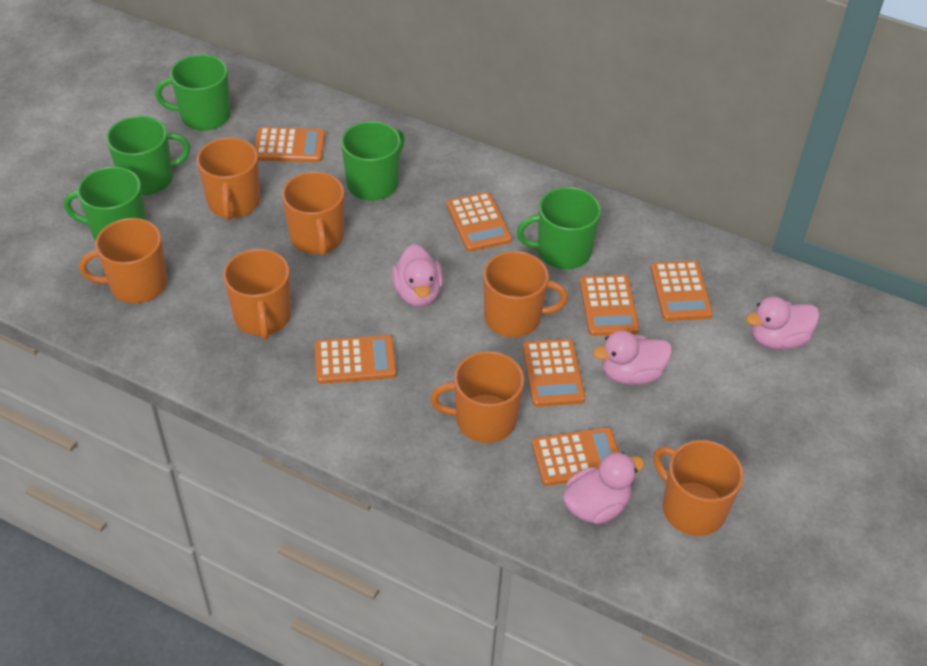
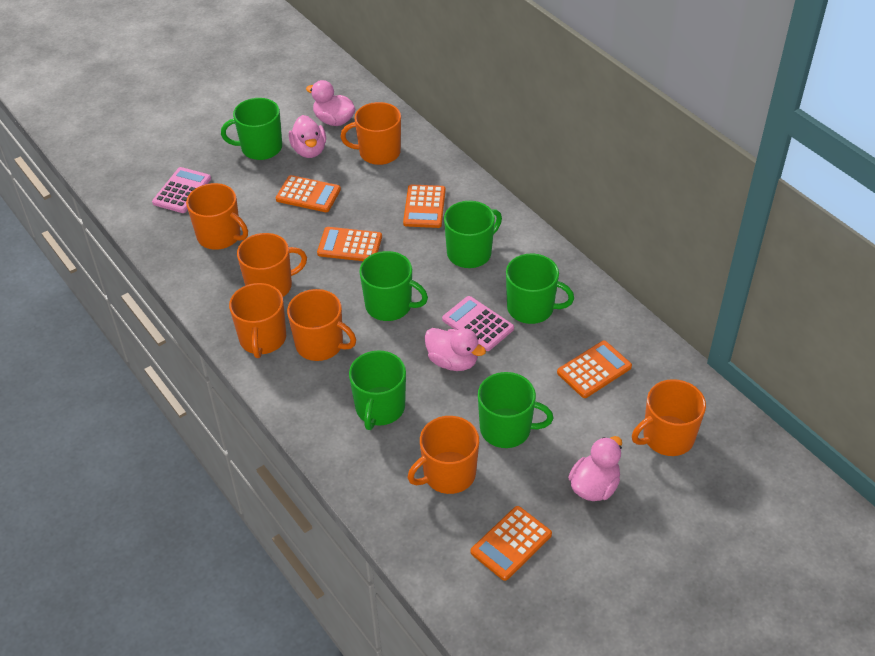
green mug: 5 -> 6
orange calculator: 7 -> 5
pink calculator: 0 -> 2

